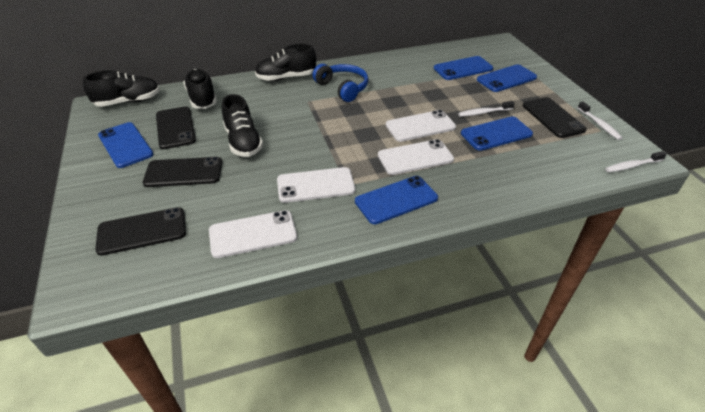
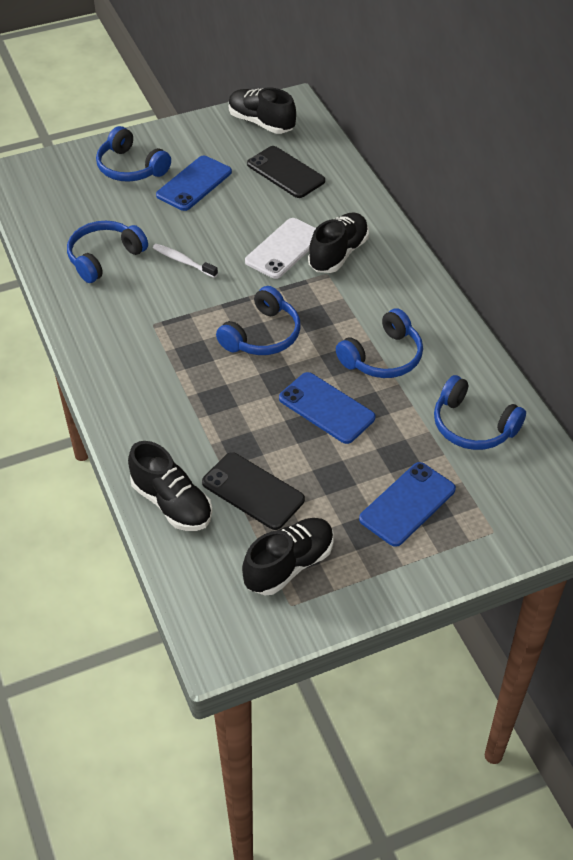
black phone: 4 -> 2
blue headphones: 1 -> 5
blue phone: 5 -> 3
white phone: 4 -> 1
white toothbrush: 3 -> 1

